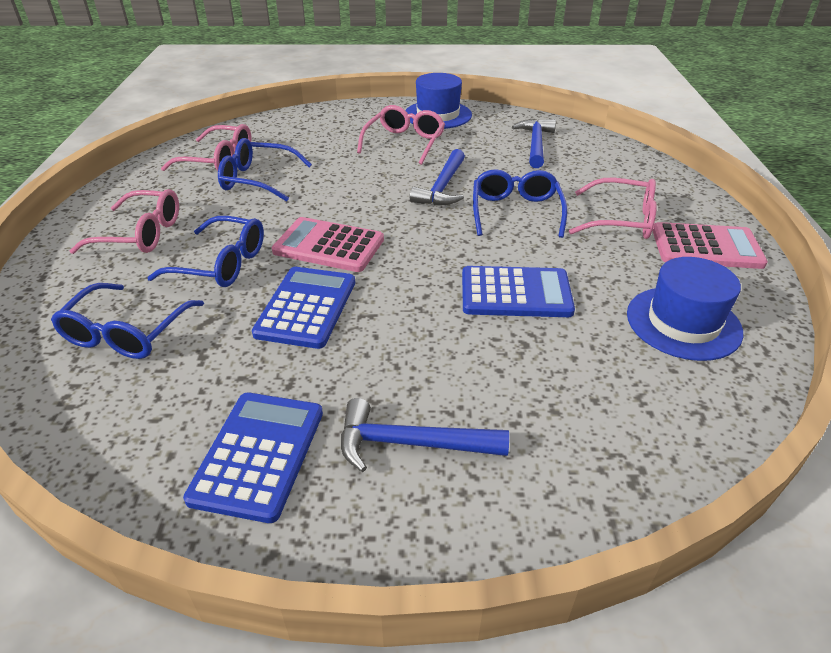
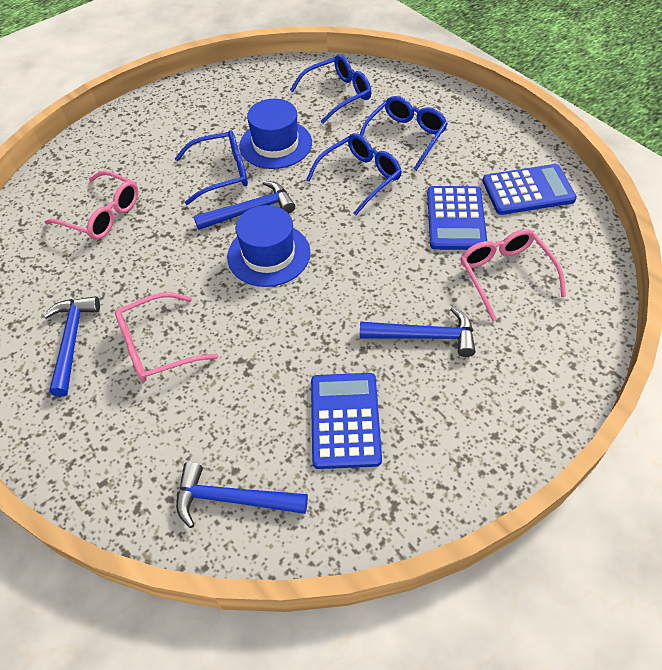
blue hammer: 3 -> 4
pink calculator: 2 -> 0
pink glasses: 4 -> 3

